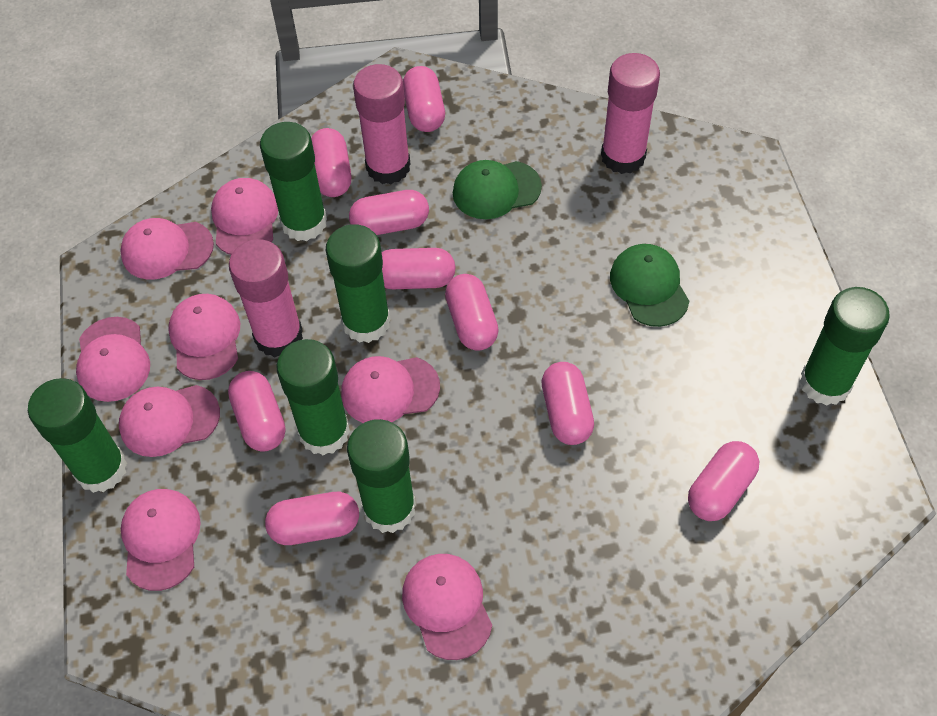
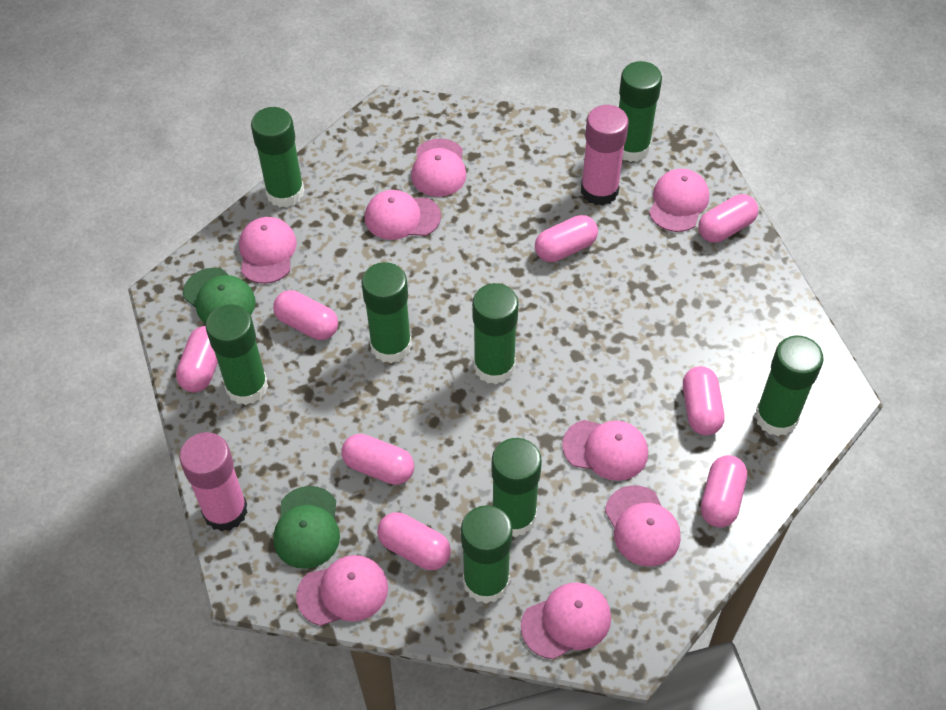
green glue stick: 6 -> 8
pink capsule: 9 -> 8
pink glue stick: 3 -> 2

